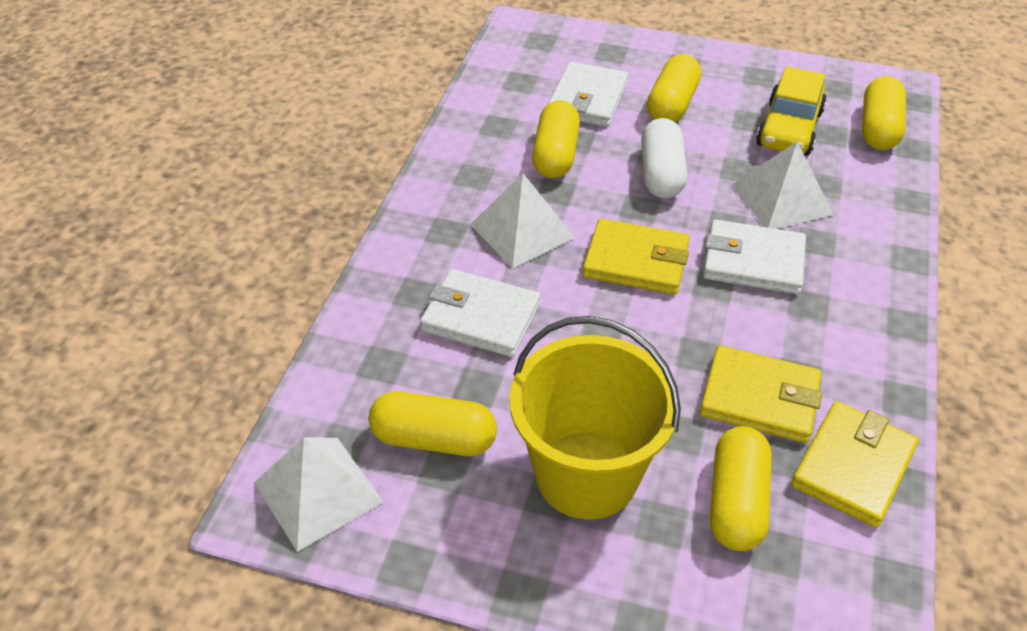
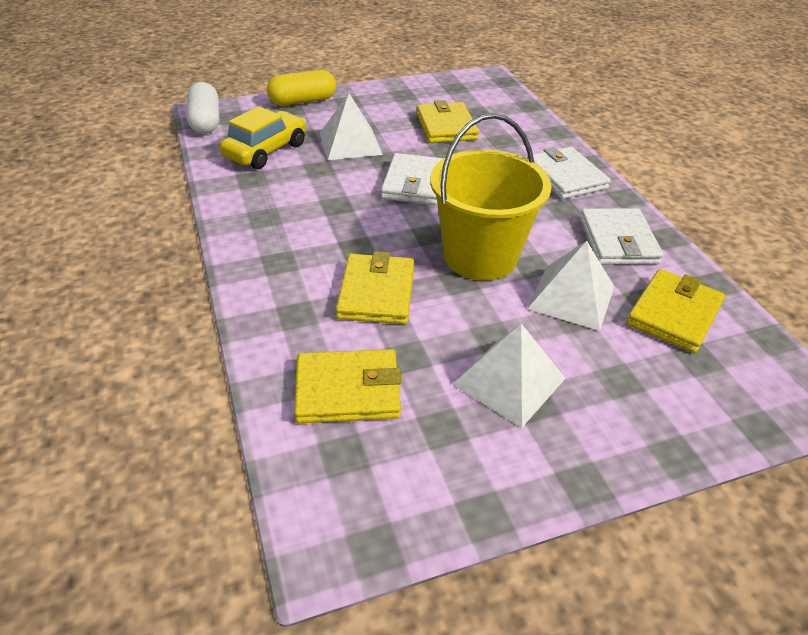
yellow capsule: 5 -> 1
yellow wallet: 3 -> 4

